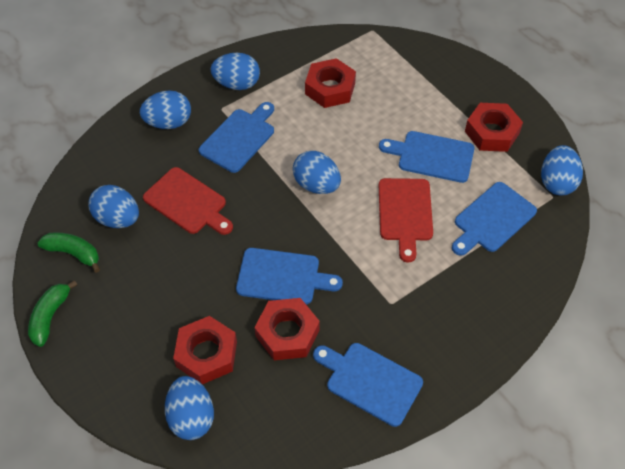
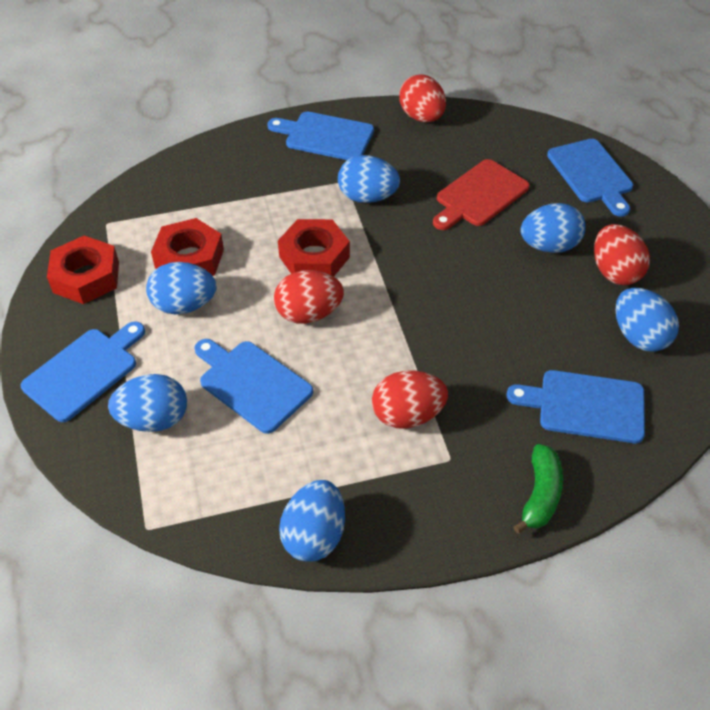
green banana: 2 -> 1
red cutting board: 2 -> 1
red egg: 0 -> 4
red nut: 4 -> 3

